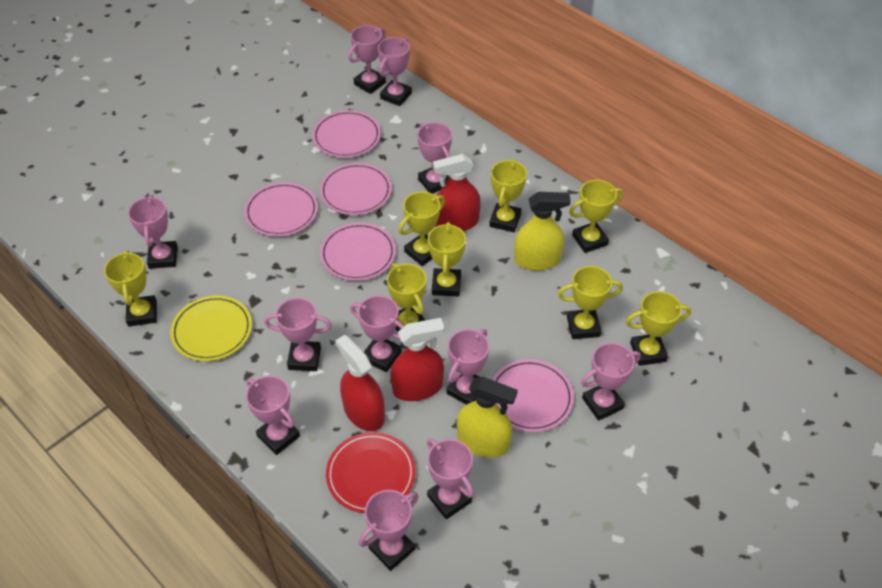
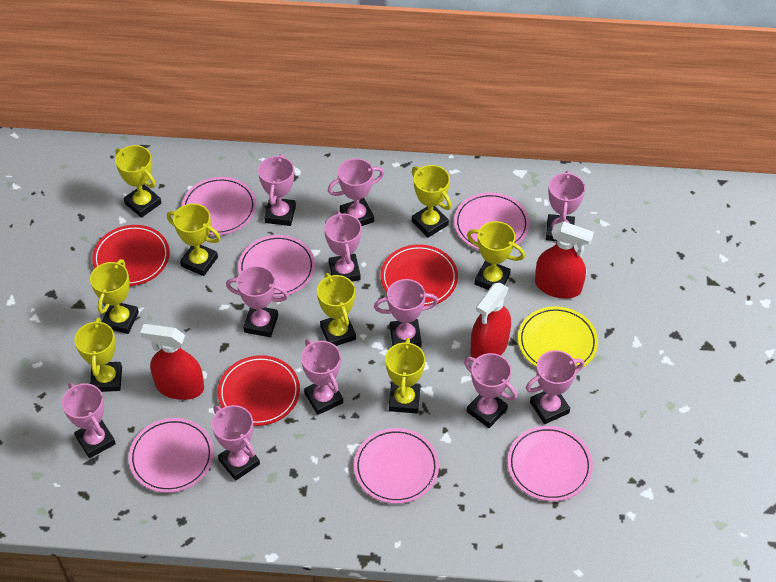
pink plate: 5 -> 6
red plate: 1 -> 3
yellow spray bottle: 2 -> 0

